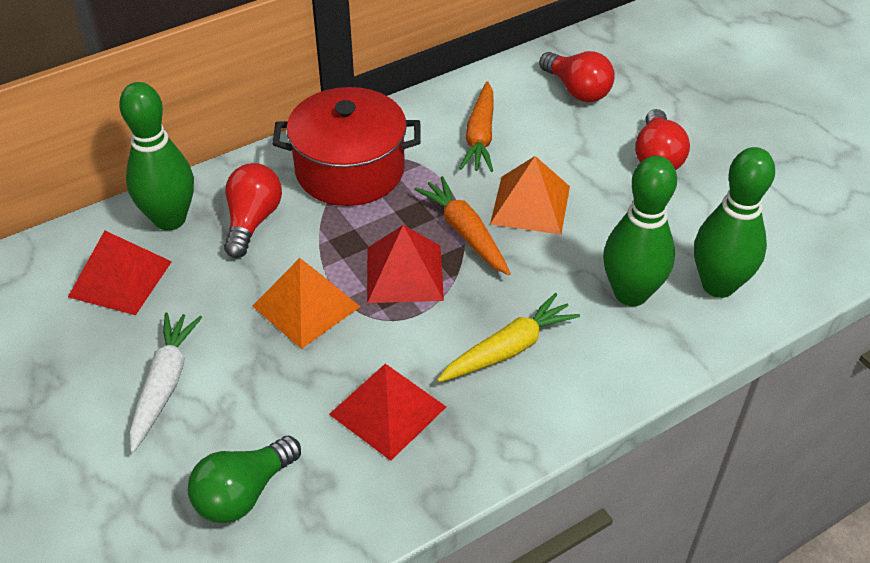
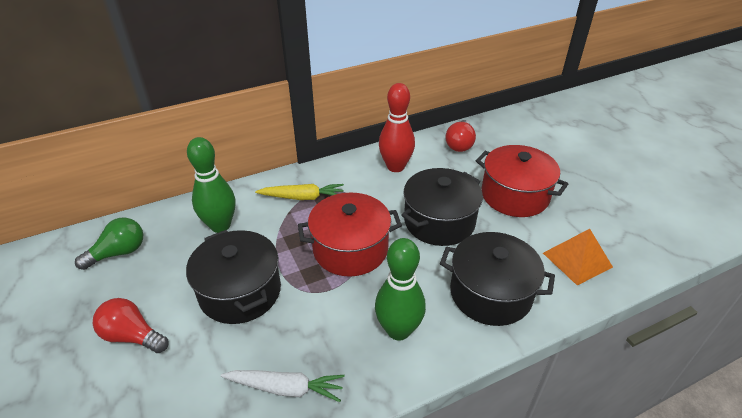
black pot: 0 -> 3
green bowling pin: 3 -> 2
orange carrot: 2 -> 0
orange pyramid: 2 -> 1
red bowling pin: 0 -> 1
red light bulb: 3 -> 2
red pot: 1 -> 2
red pyramid: 3 -> 0

